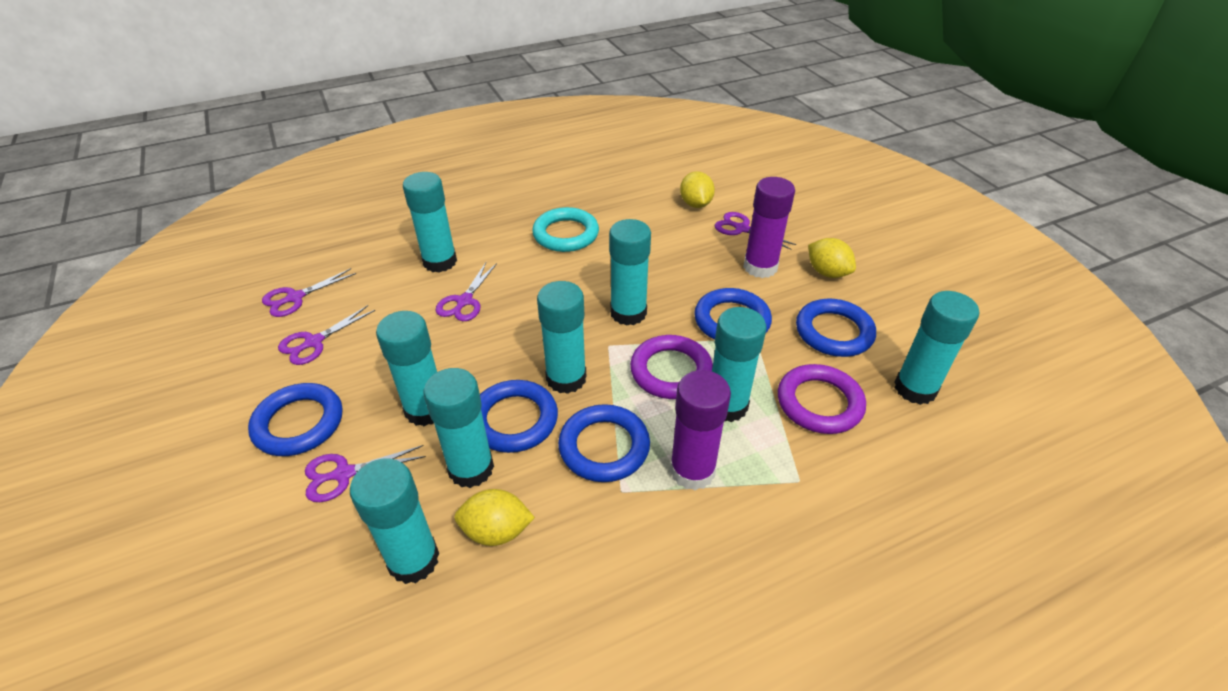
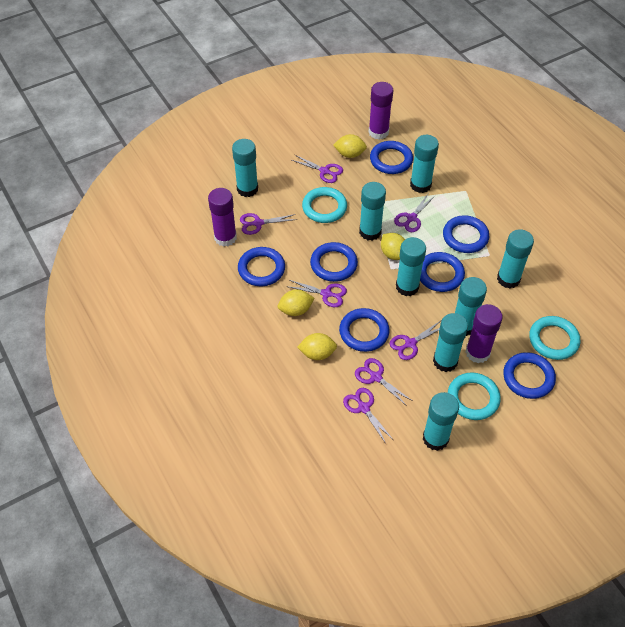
blue ring: 5 -> 7
purple glue stick: 2 -> 3
purple ring: 2 -> 0
purple scissors: 5 -> 7
turquoise ring: 1 -> 3
yellow lemon: 3 -> 4

